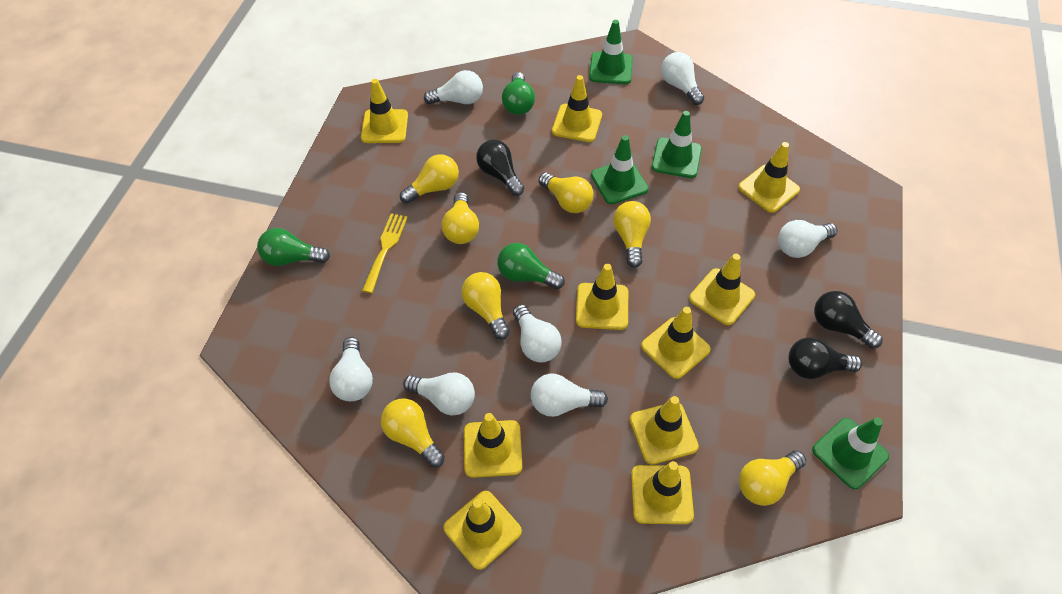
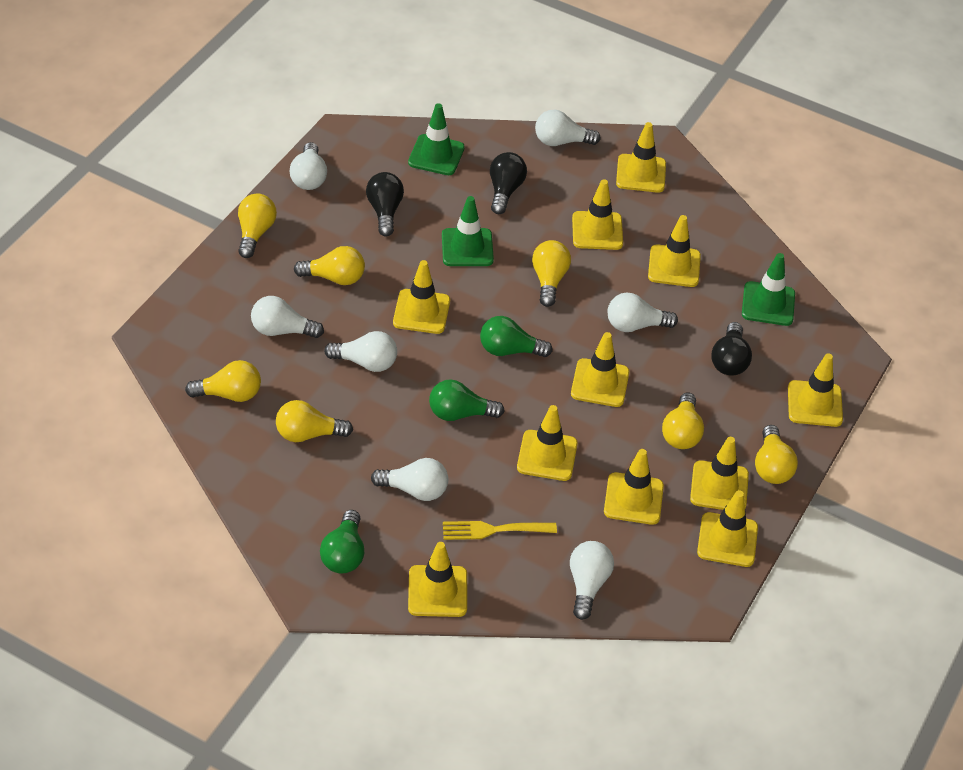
green traffic cone: 4 -> 3
yellow traffic cone: 10 -> 11

